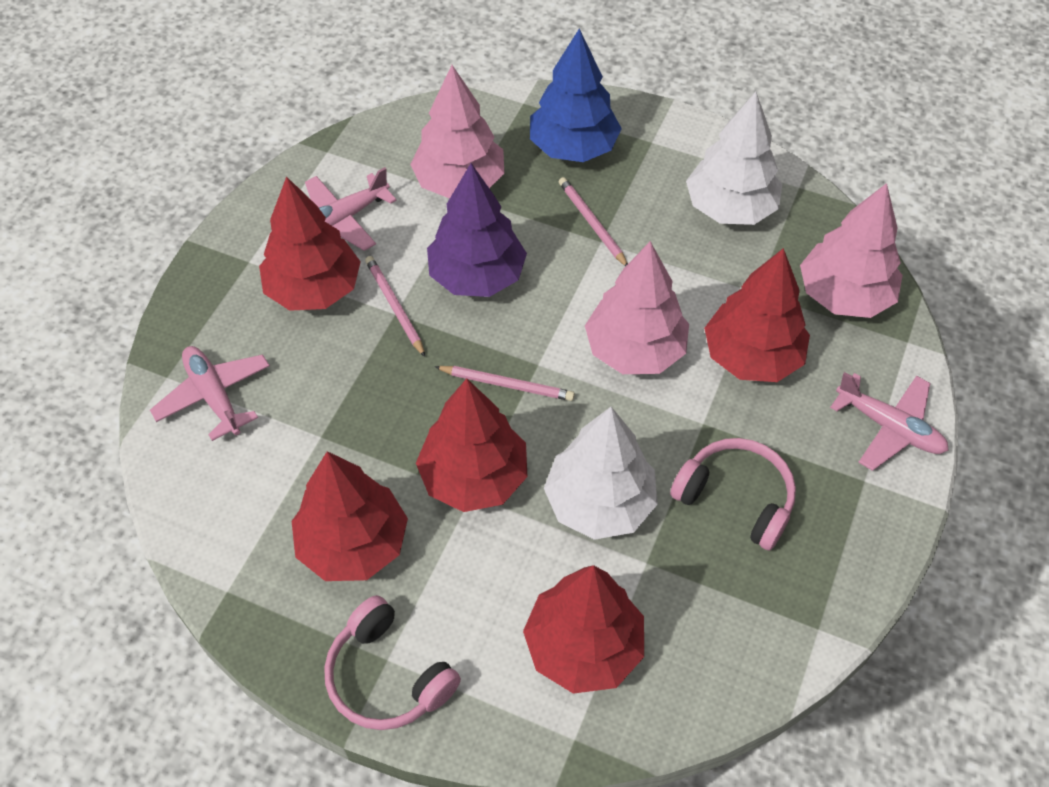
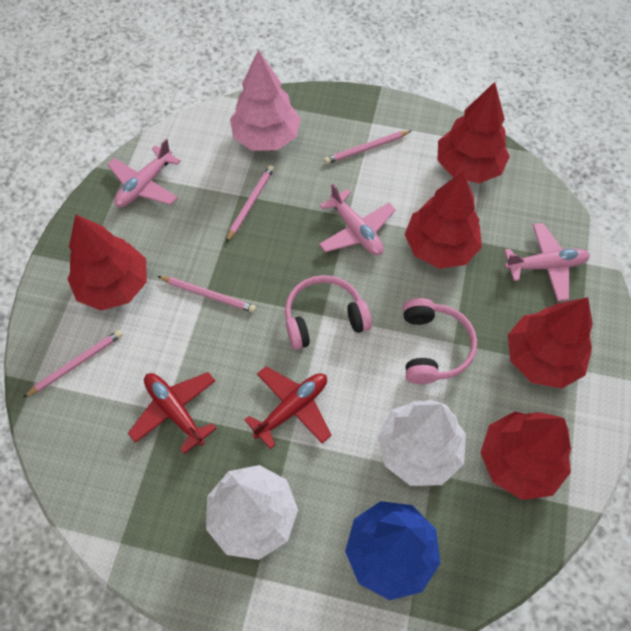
pink pencil: 3 -> 4
pink tree: 3 -> 1
purple tree: 1 -> 0
red plane: 0 -> 2

